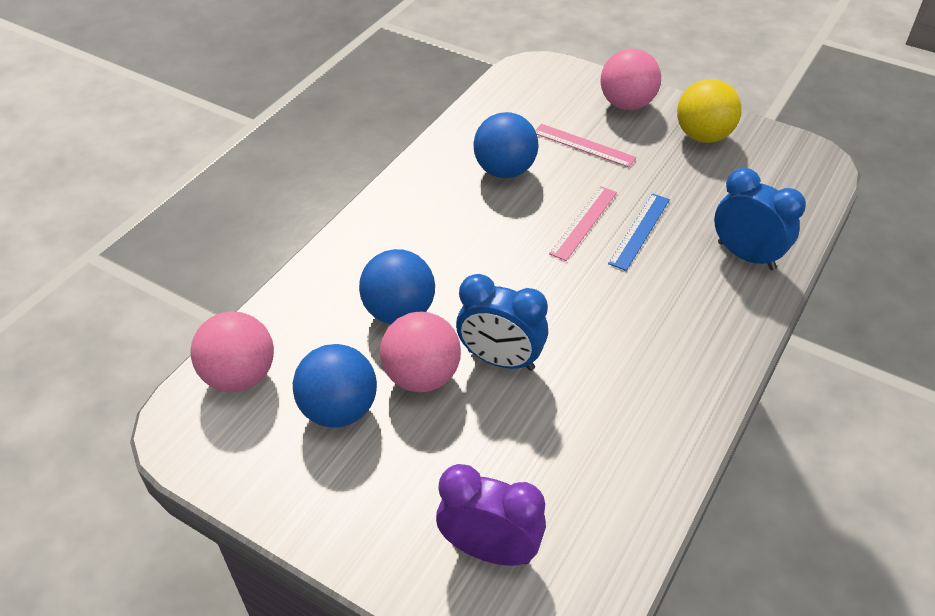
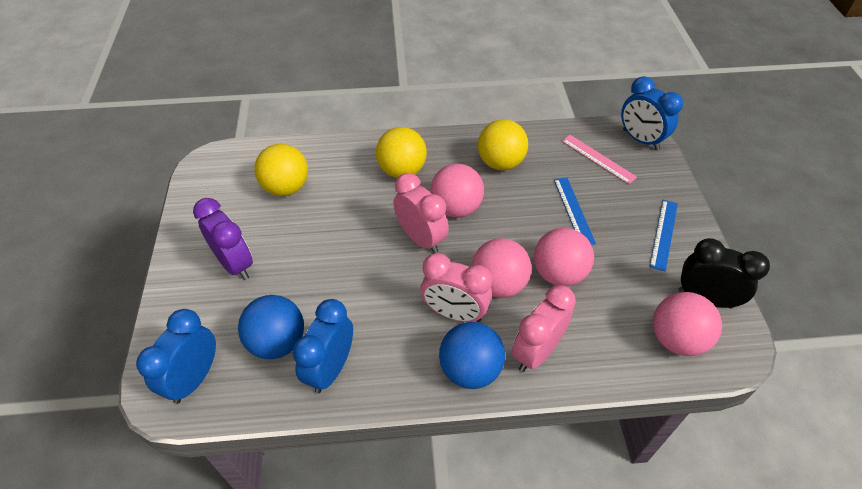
black clock: 0 -> 1
blue ball: 3 -> 2
blue clock: 2 -> 3
blue ruler: 1 -> 2
pink ball: 3 -> 4
pink clock: 0 -> 3
pink ruler: 2 -> 1
yellow ball: 1 -> 3

